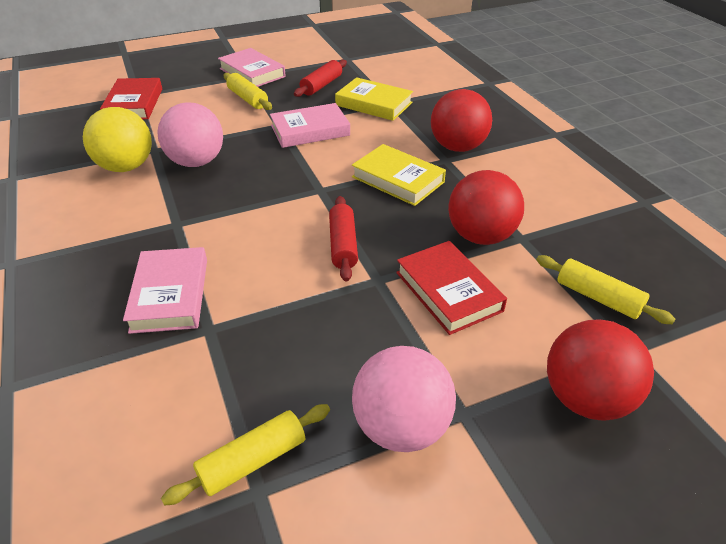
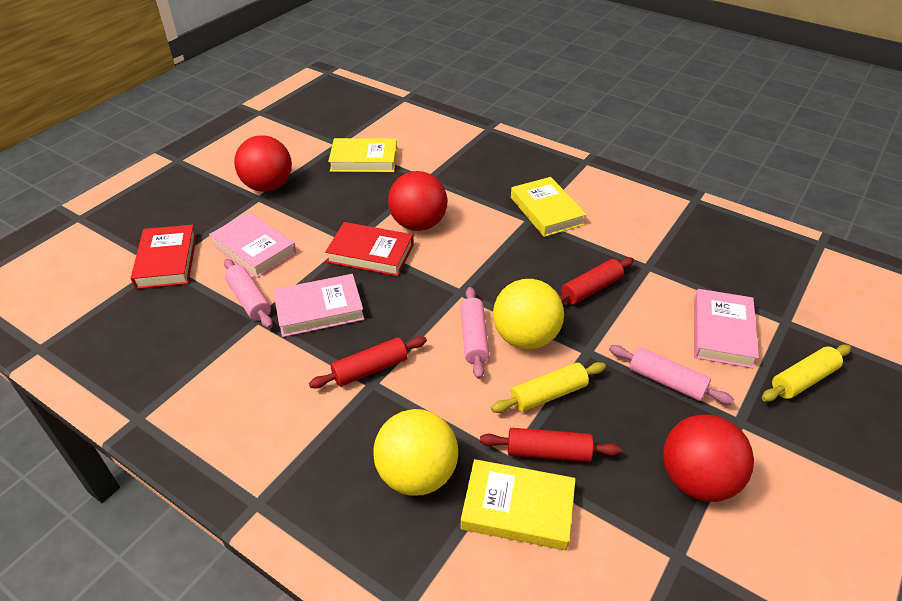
pink ball: 2 -> 0
pink rolling pin: 0 -> 3
red rolling pin: 2 -> 3
yellow ball: 1 -> 2
yellow book: 2 -> 3
yellow rolling pin: 3 -> 2

